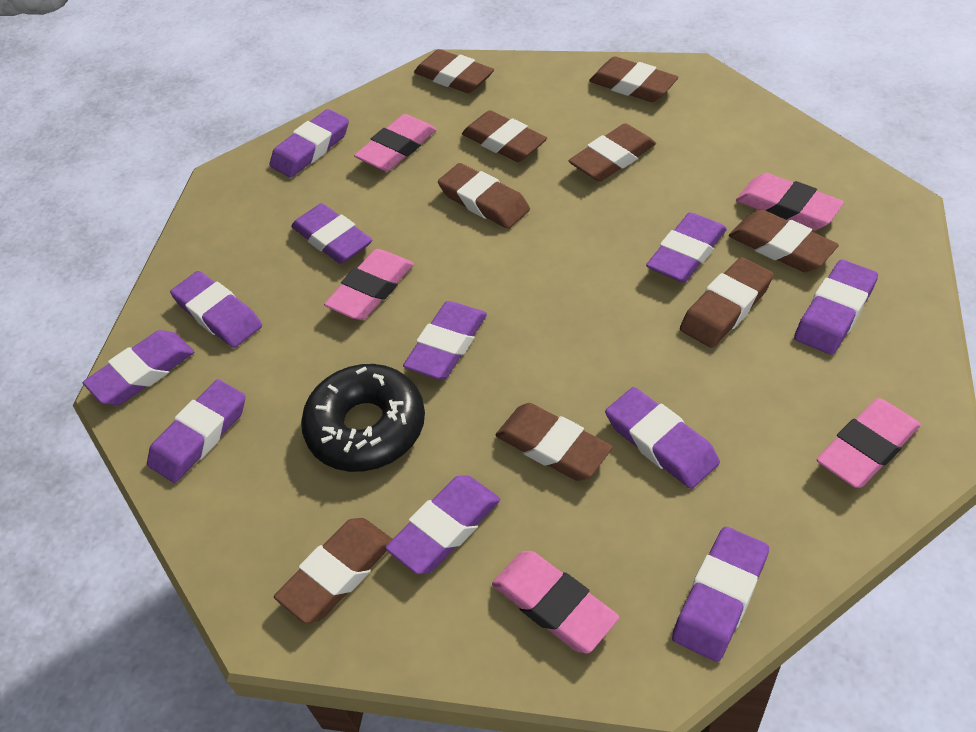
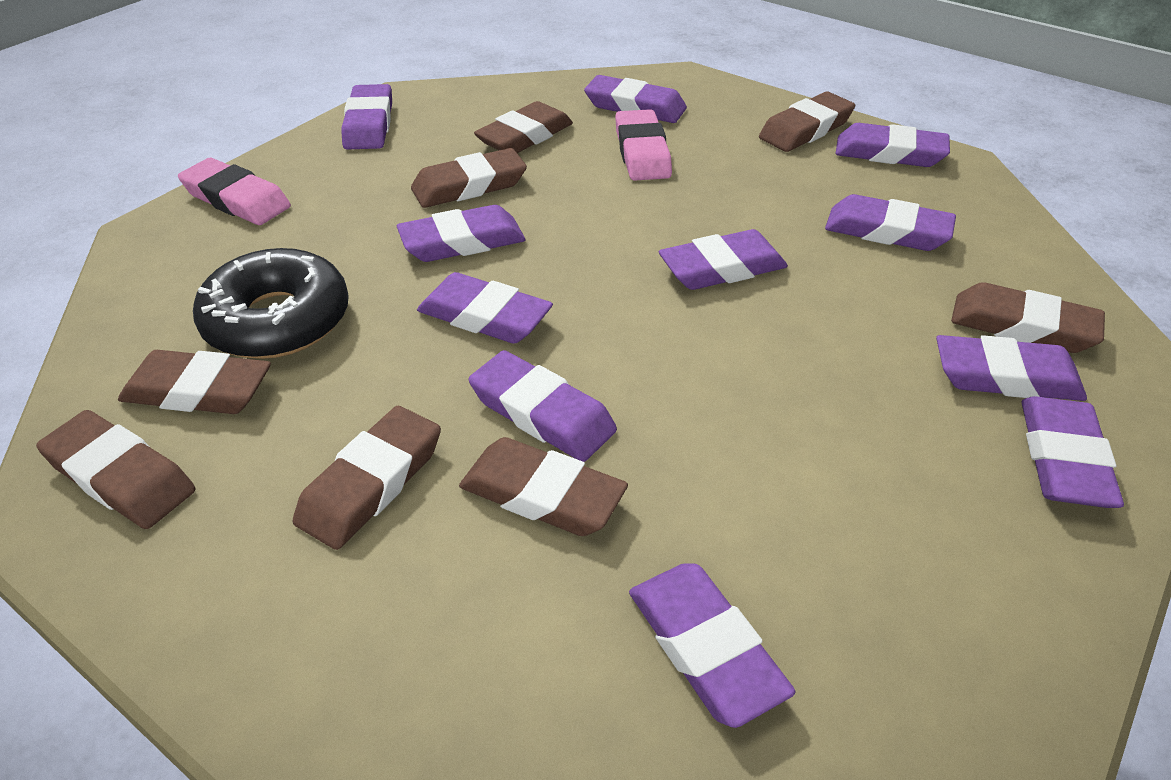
brown eraser: 9 -> 8
pink eraser: 5 -> 2

